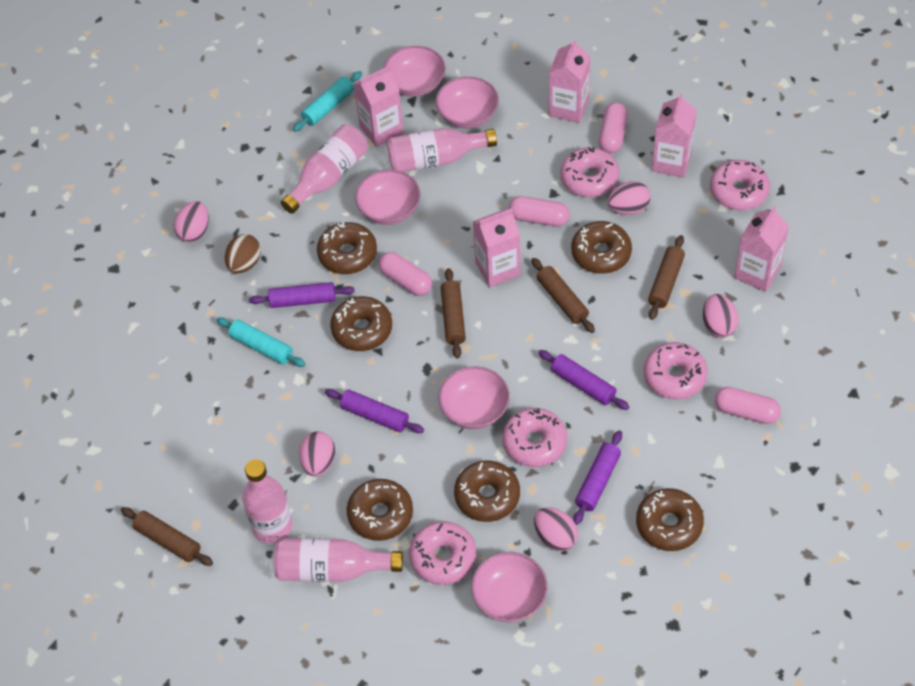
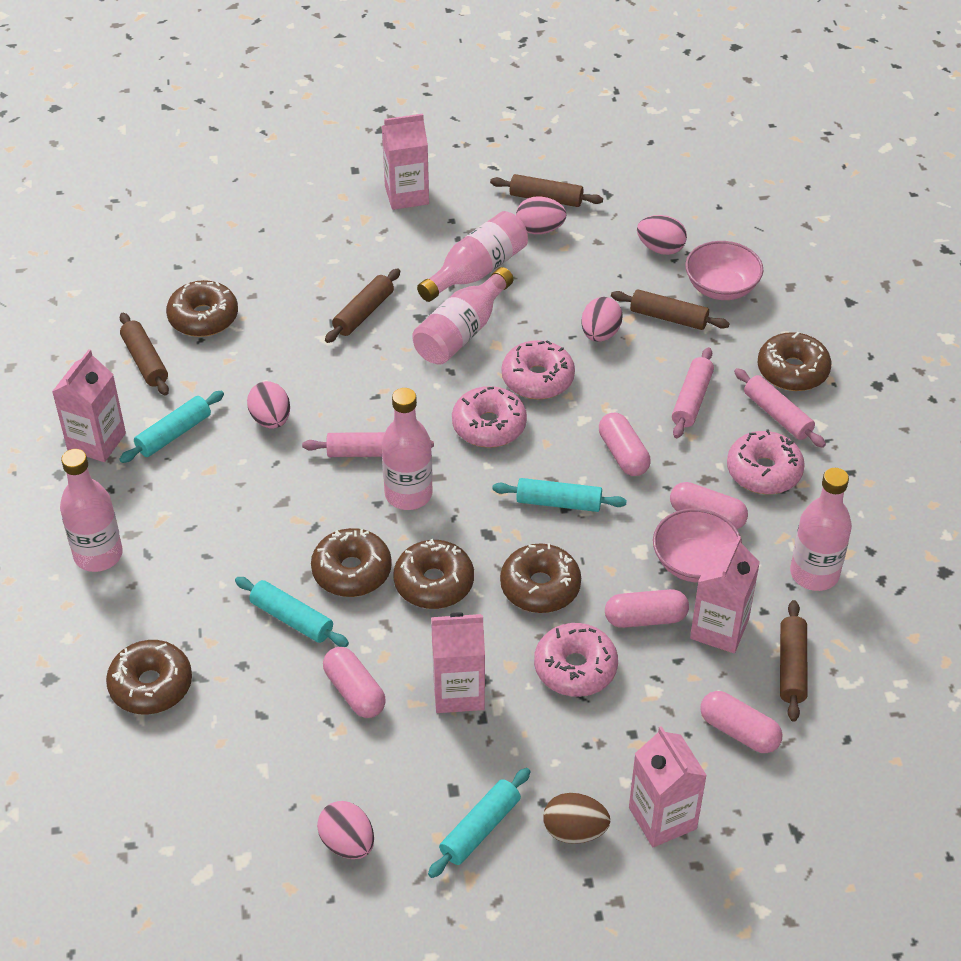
brown rolling pin: 4 -> 5
pink bottle: 4 -> 5
pink bowl: 5 -> 2
pink capsule: 4 -> 5
pink donut: 5 -> 4
pink rolling pin: 0 -> 3
purple rolling pin: 4 -> 0
turquoise rolling pin: 2 -> 4

